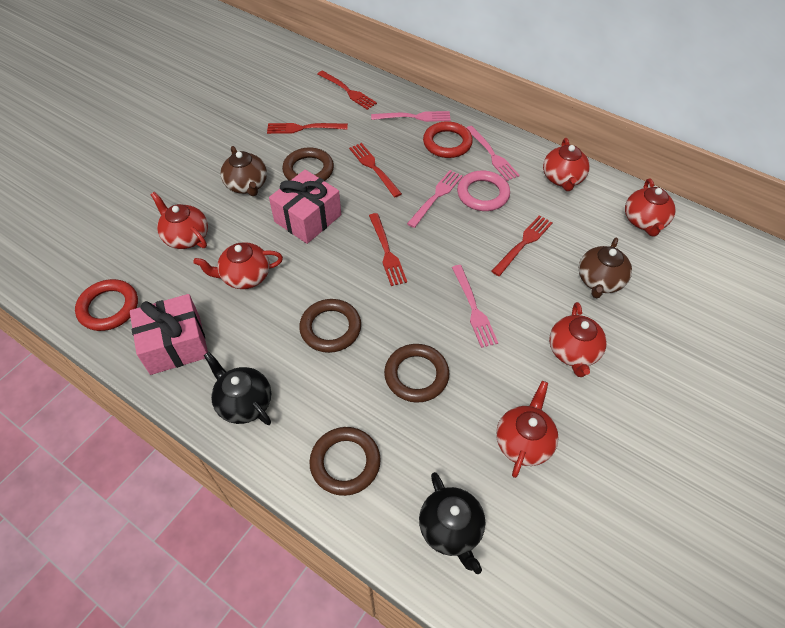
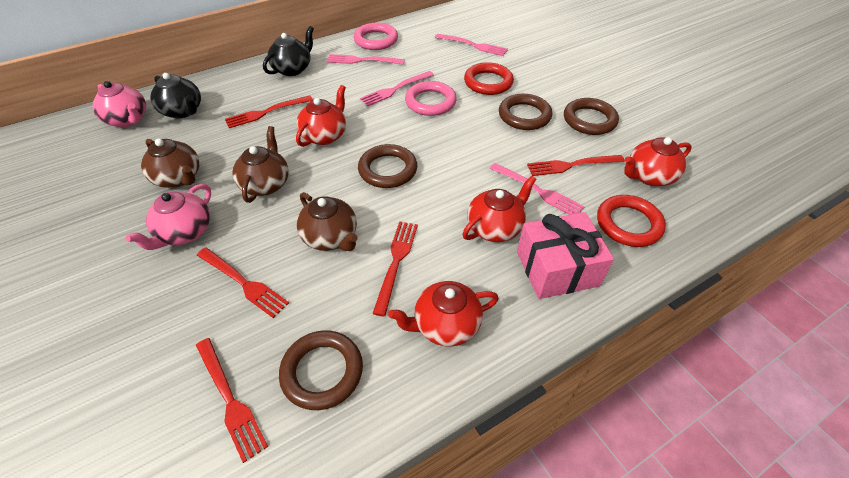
brown teapot: 2 -> 3
pink gift: 2 -> 1
pink ring: 1 -> 2
pink teapot: 0 -> 2
red teapot: 6 -> 4

